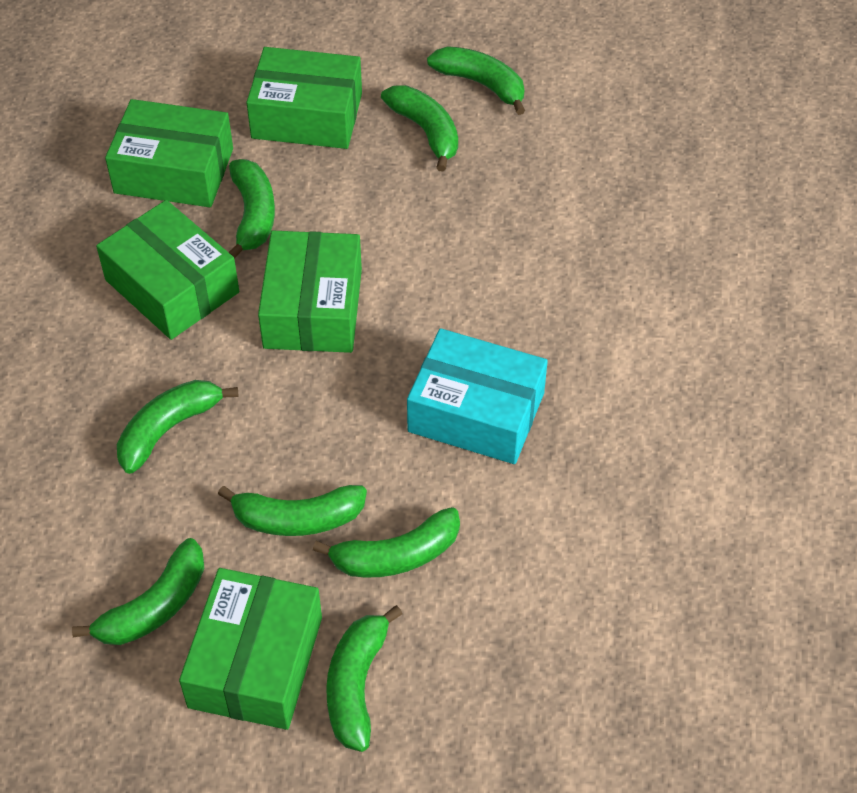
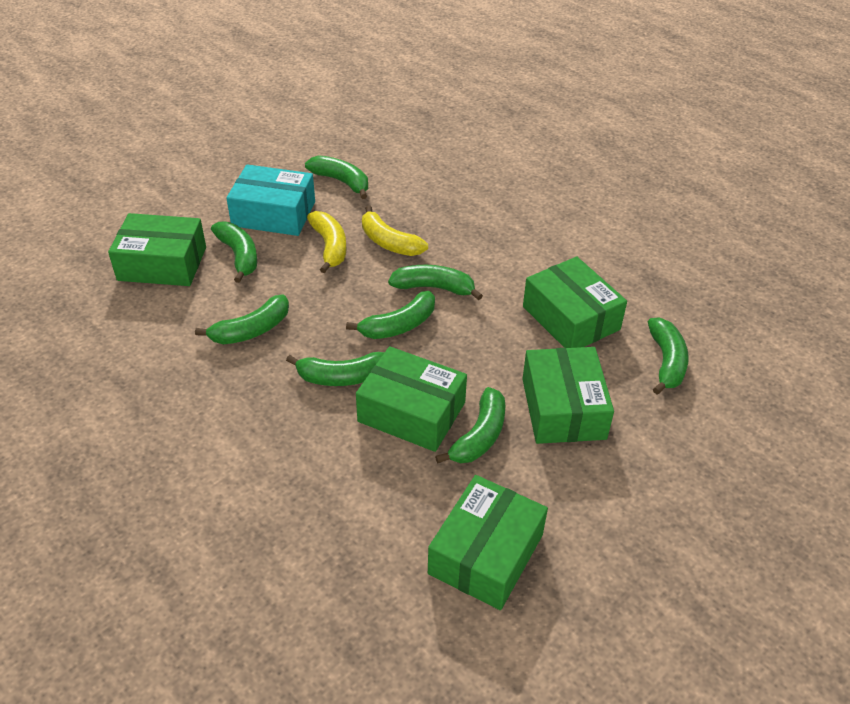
yellow banana: 0 -> 2

